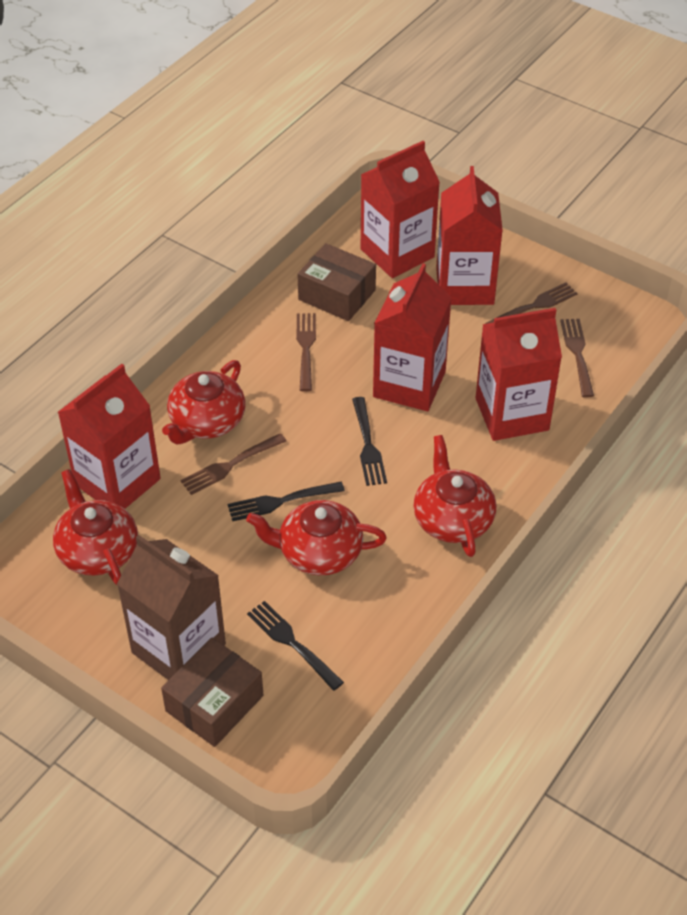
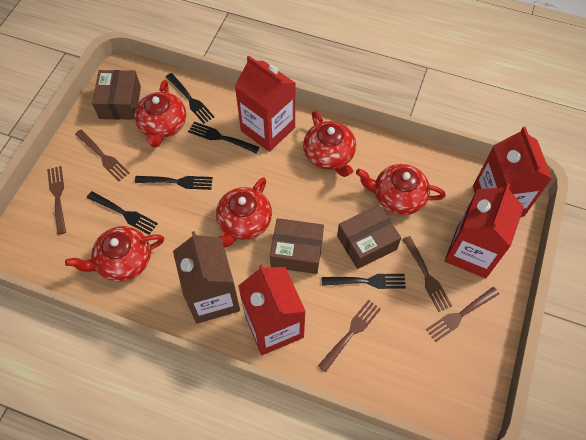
black fork: 3 -> 5
brown box: 2 -> 3
brown fork: 4 -> 5
red carton: 5 -> 4
red teapot: 4 -> 5

